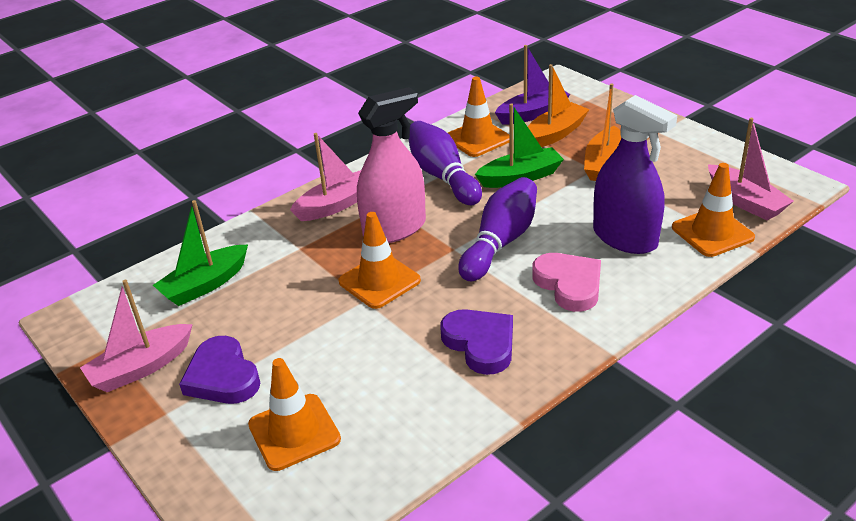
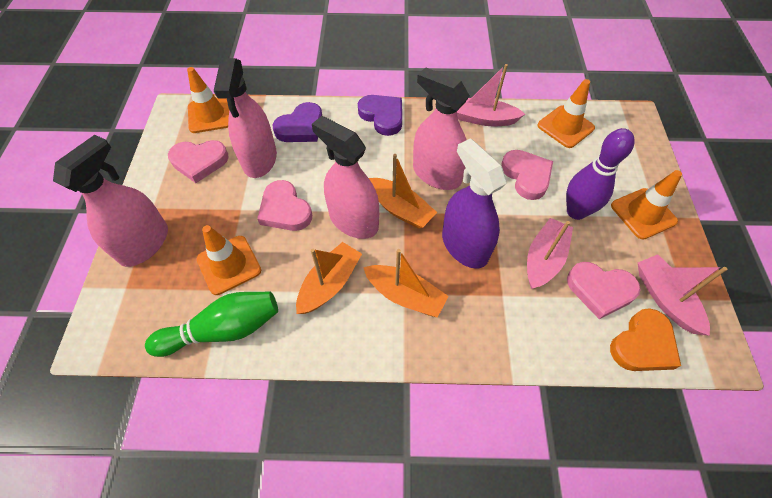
green boat: 2 -> 0
green bowling pin: 0 -> 1
orange boat: 2 -> 3
orange heart: 0 -> 1
pink heart: 1 -> 4
pink spray bottle: 1 -> 4
purple boat: 1 -> 0
purple bowling pin: 2 -> 1

